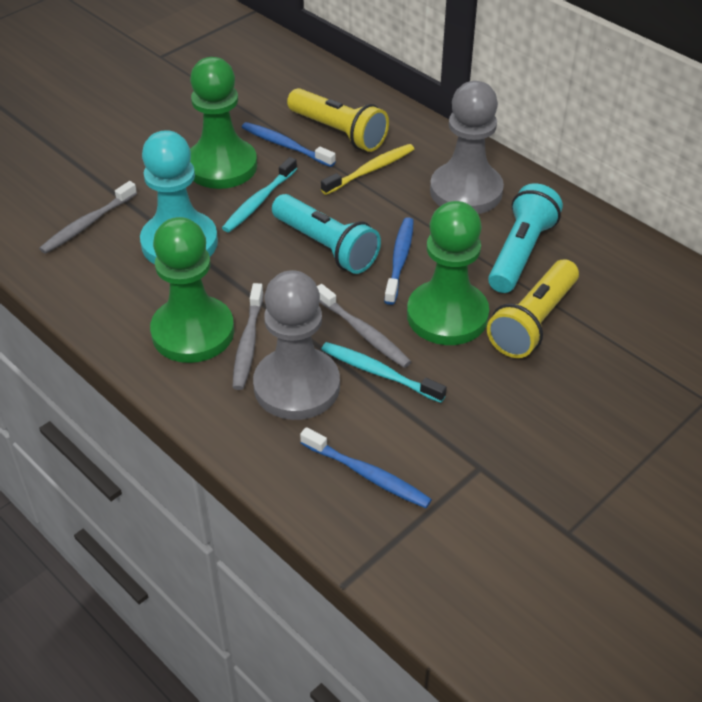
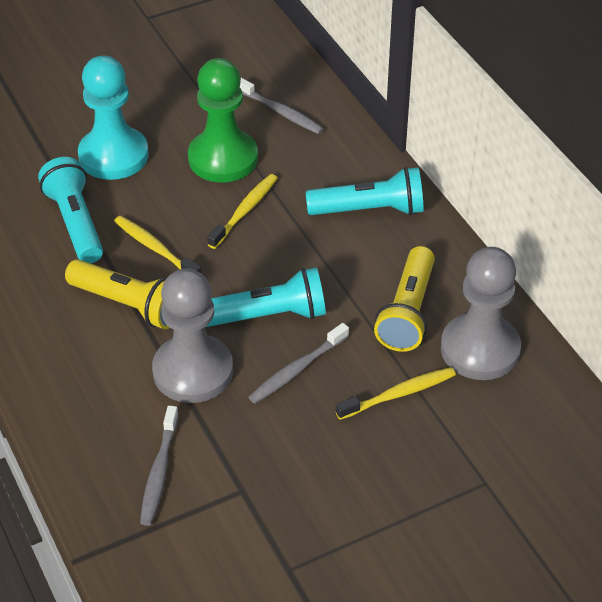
blue toothbrush: 3 -> 0
green pawn: 3 -> 1
turquoise flashlight: 2 -> 3
turquoise toothbrush: 2 -> 0
yellow toothbrush: 1 -> 3

